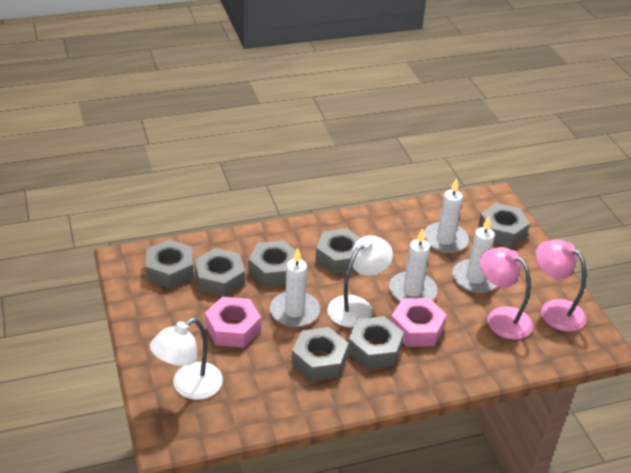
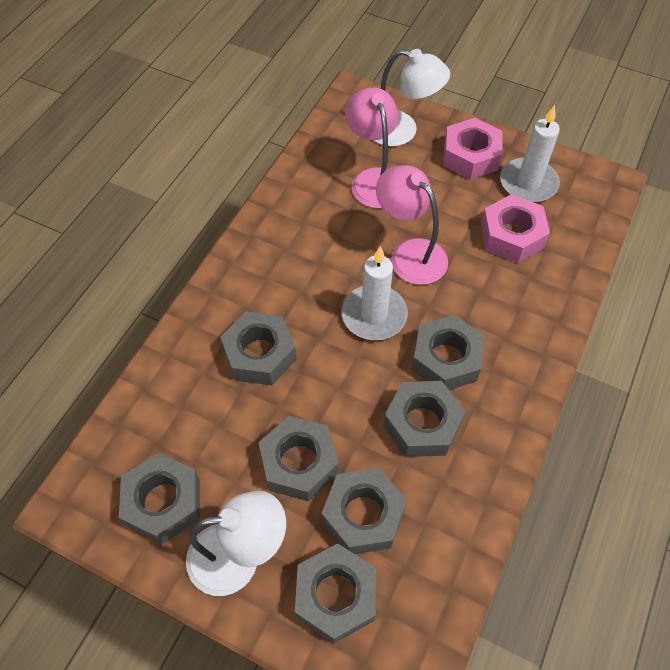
white candle: 4 -> 2

